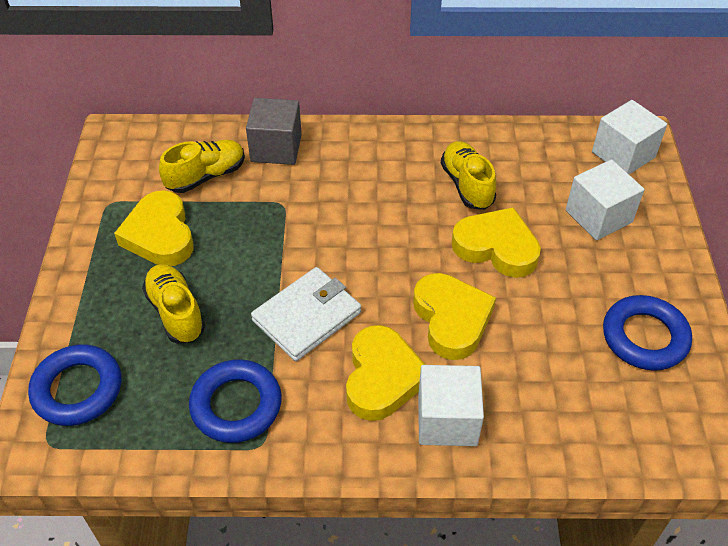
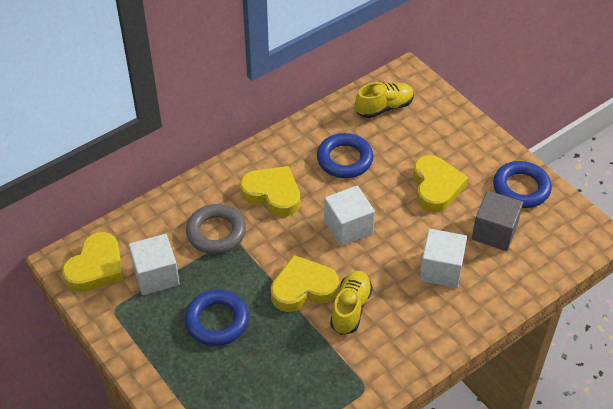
grey ring: 0 -> 1
white wallet: 1 -> 0
yellow shoe: 3 -> 2

